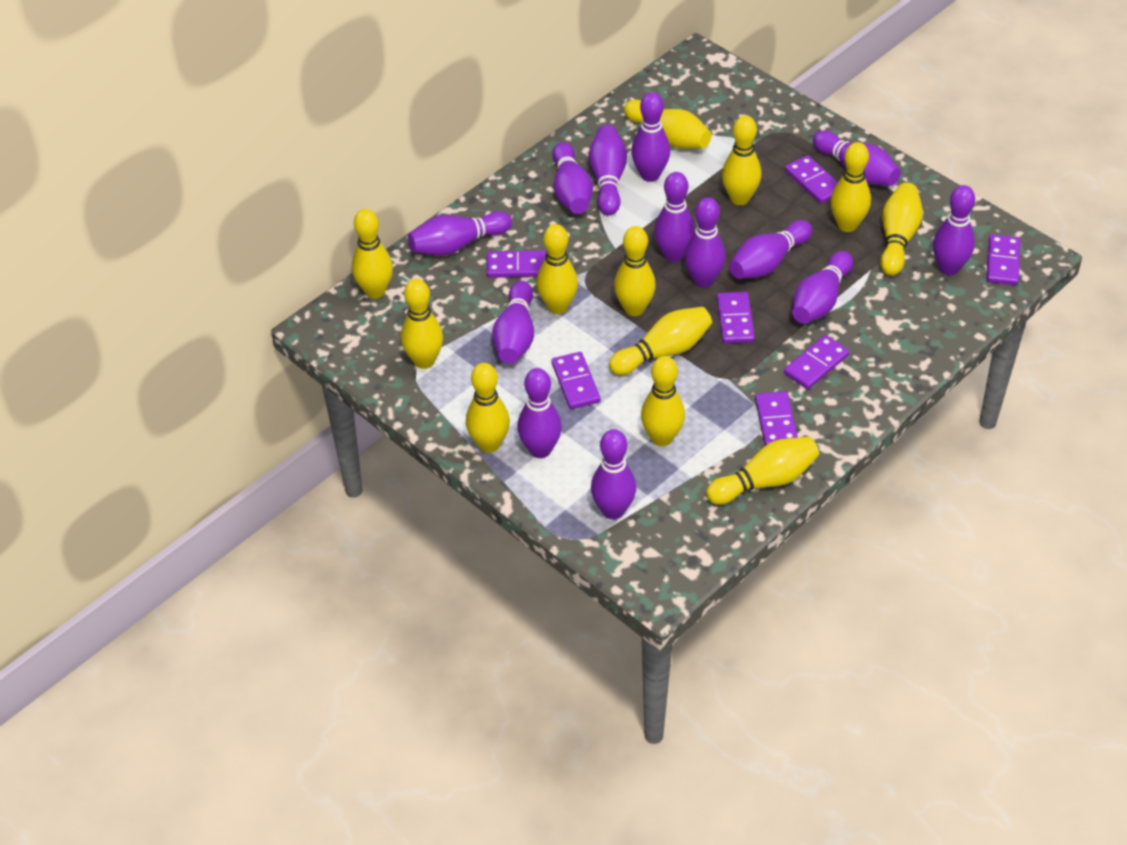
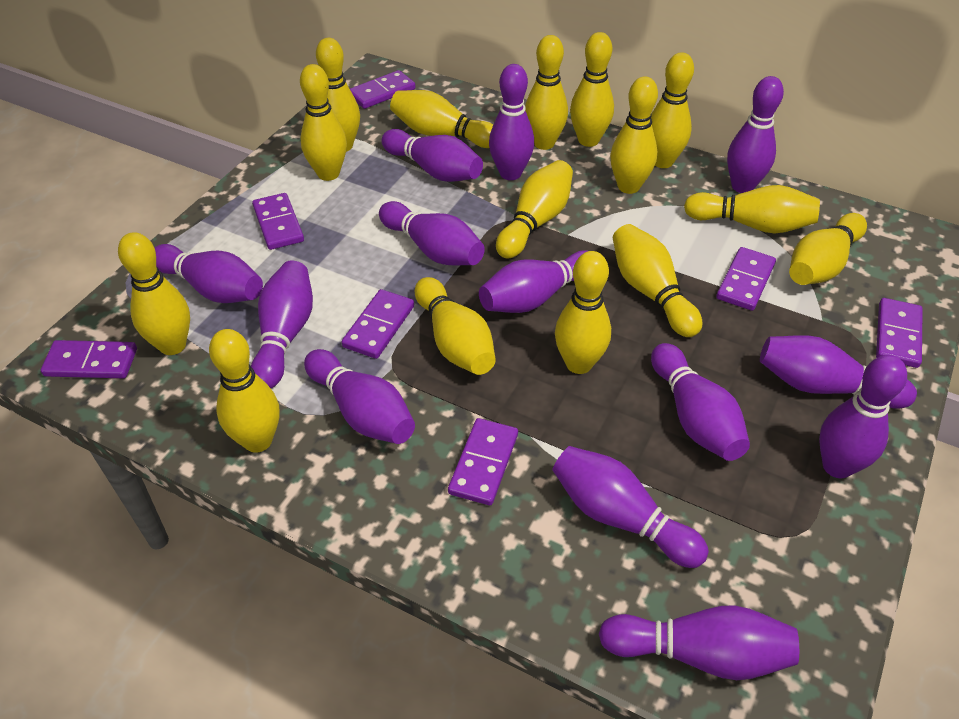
yellow bowling pin: 12 -> 15

